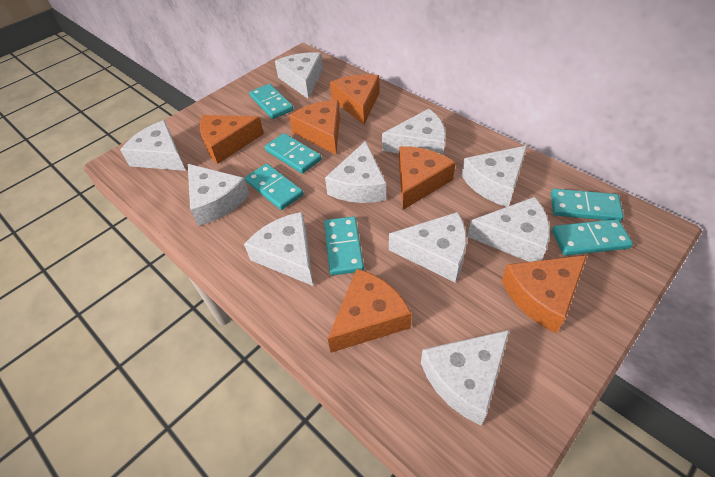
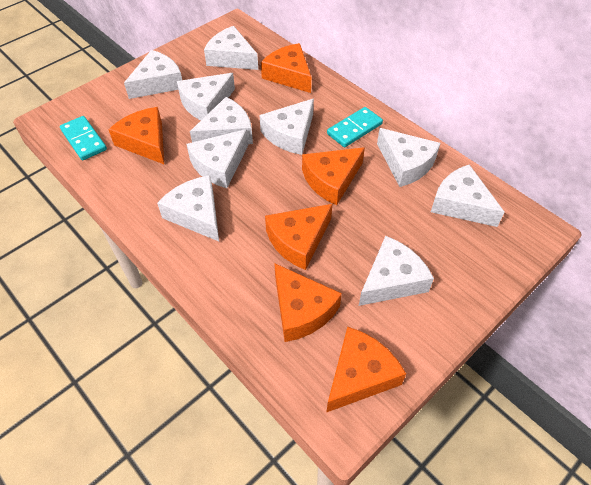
turquoise domino: 6 -> 2

